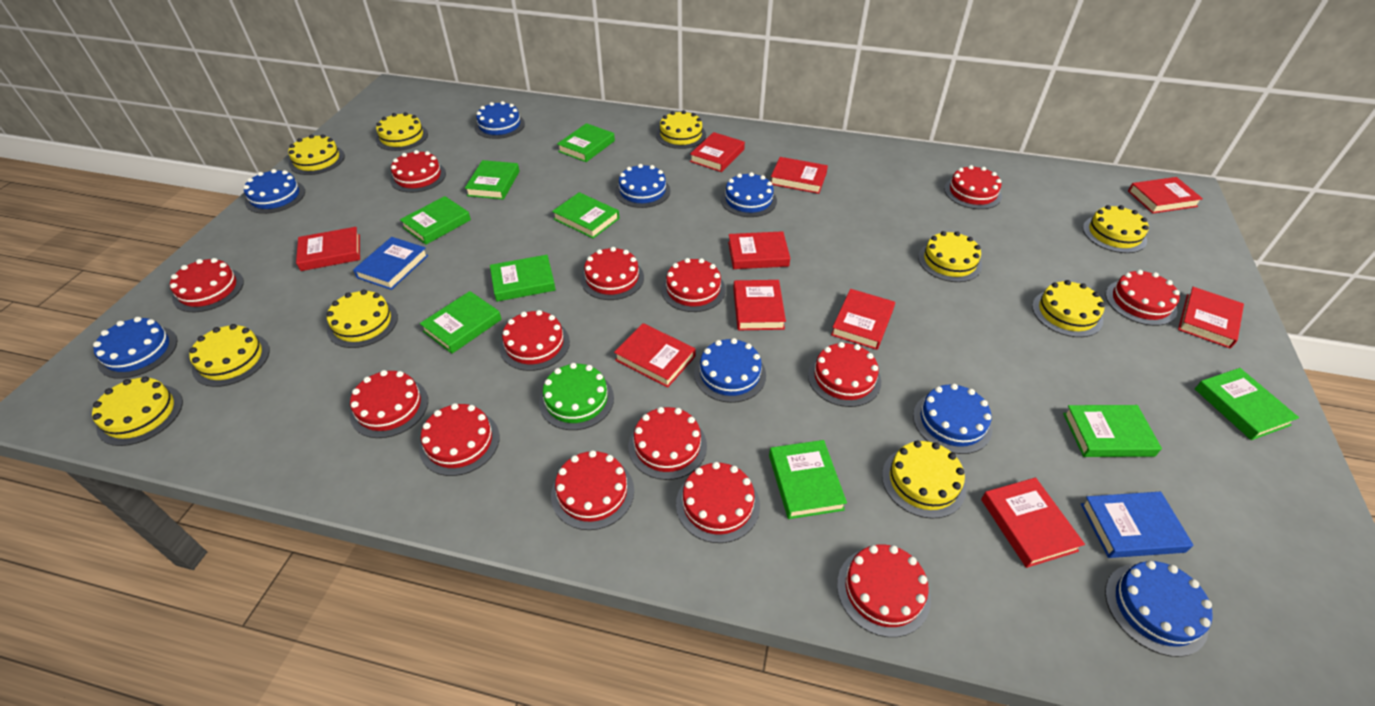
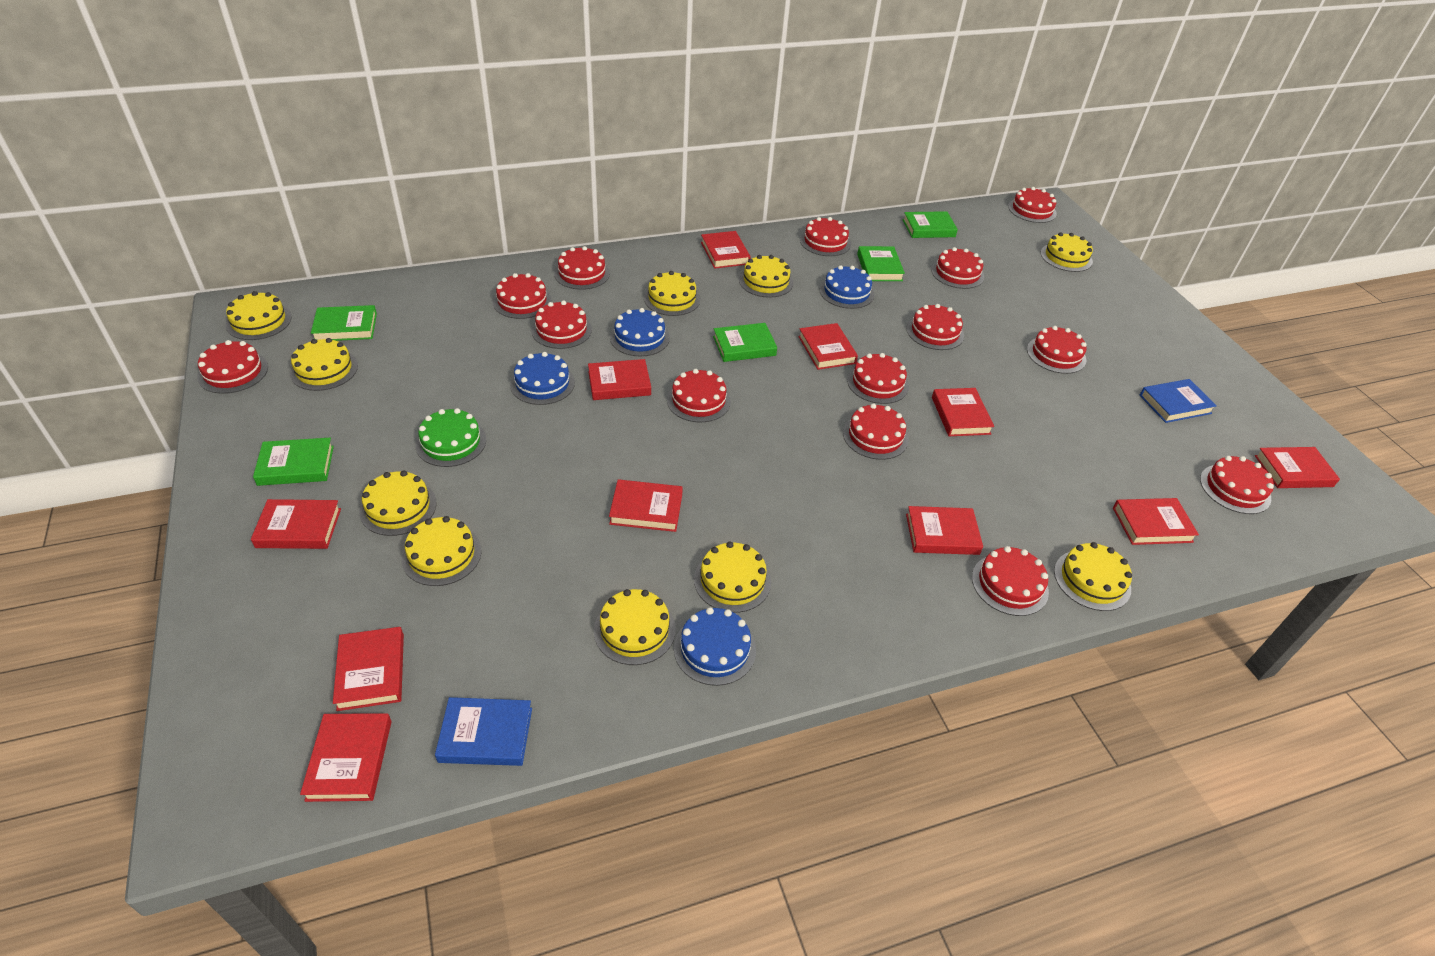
blue cake: 8 -> 4
green book: 9 -> 5
red book: 10 -> 11

